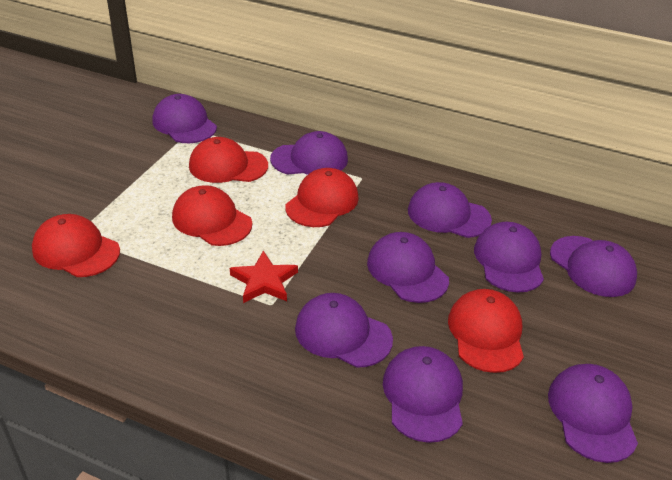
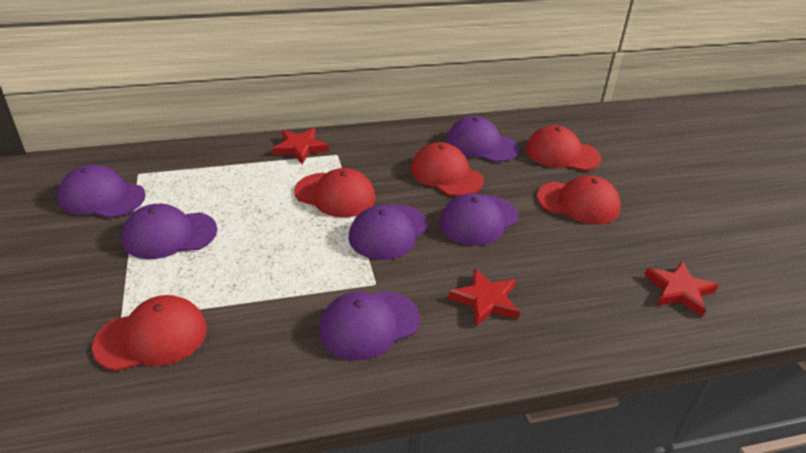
purple cap: 9 -> 6
red star: 1 -> 3

